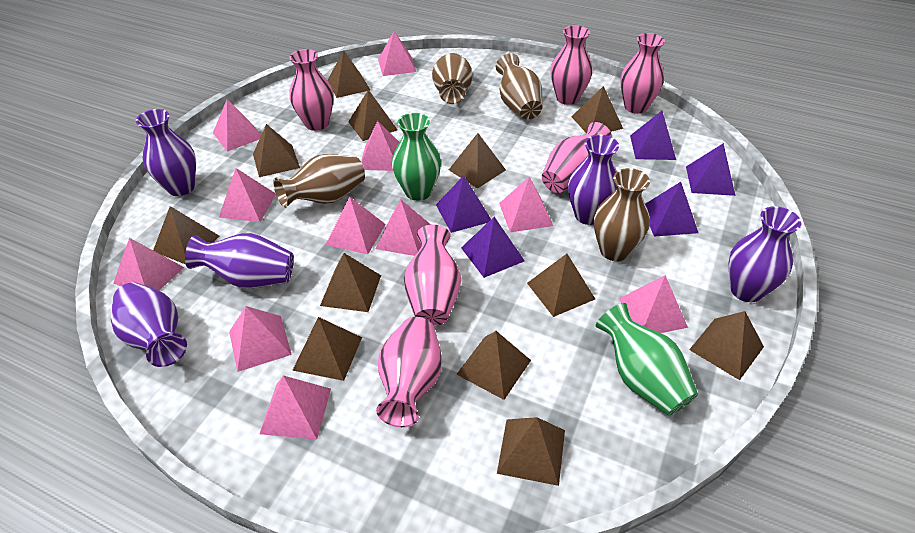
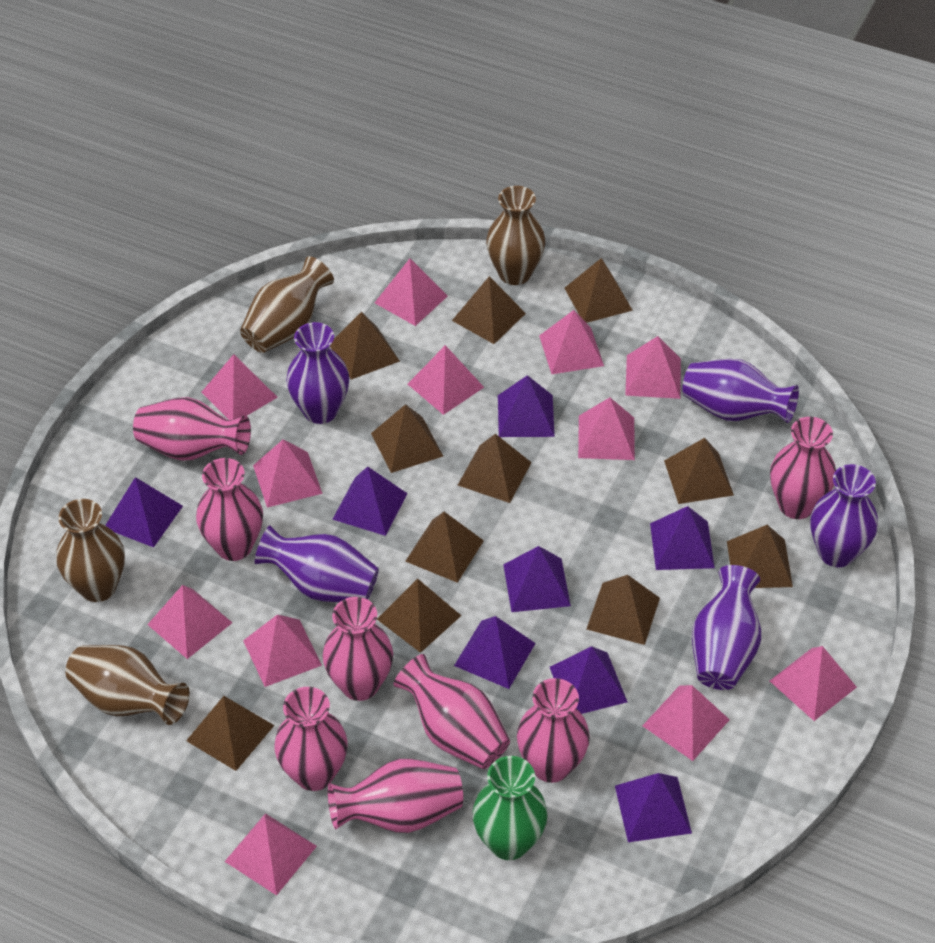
brown pyramid: 12 -> 11
green vase: 2 -> 1
pink pyramid: 11 -> 12
pink vase: 6 -> 8
purple pyramid: 5 -> 8

